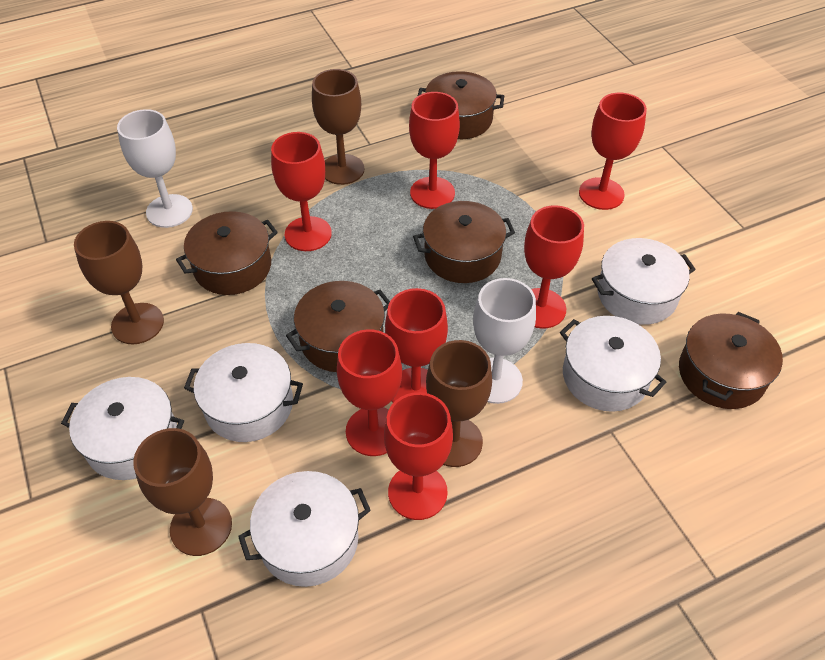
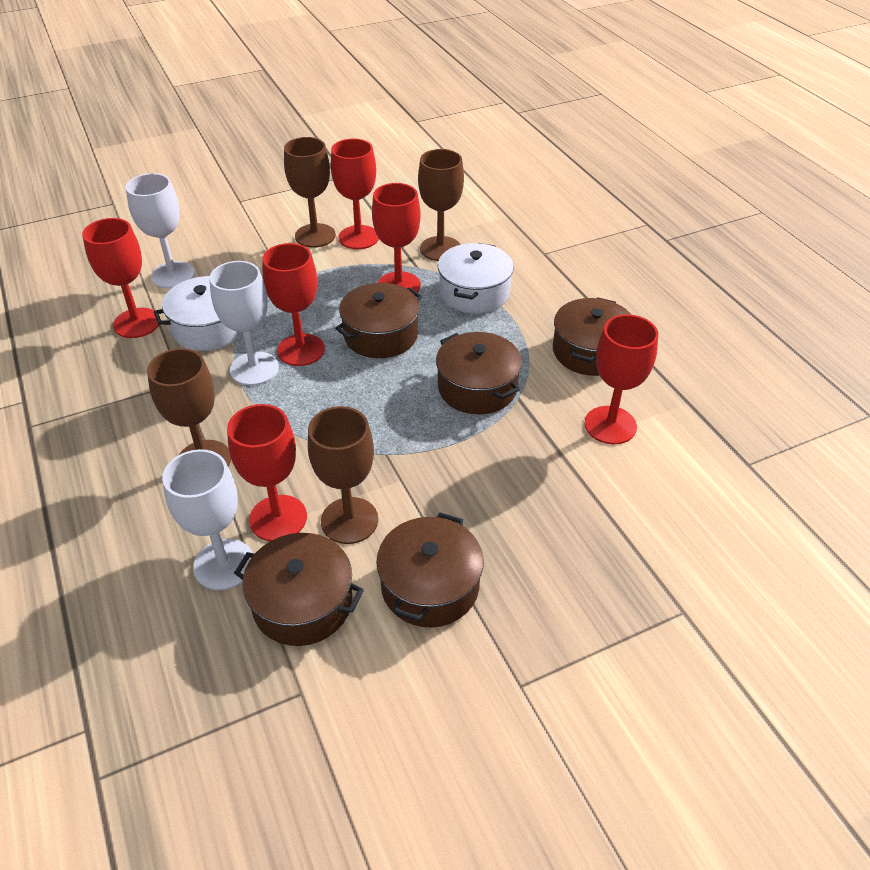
red goblet: 7 -> 6
white goblet: 2 -> 3
white pot: 5 -> 2

